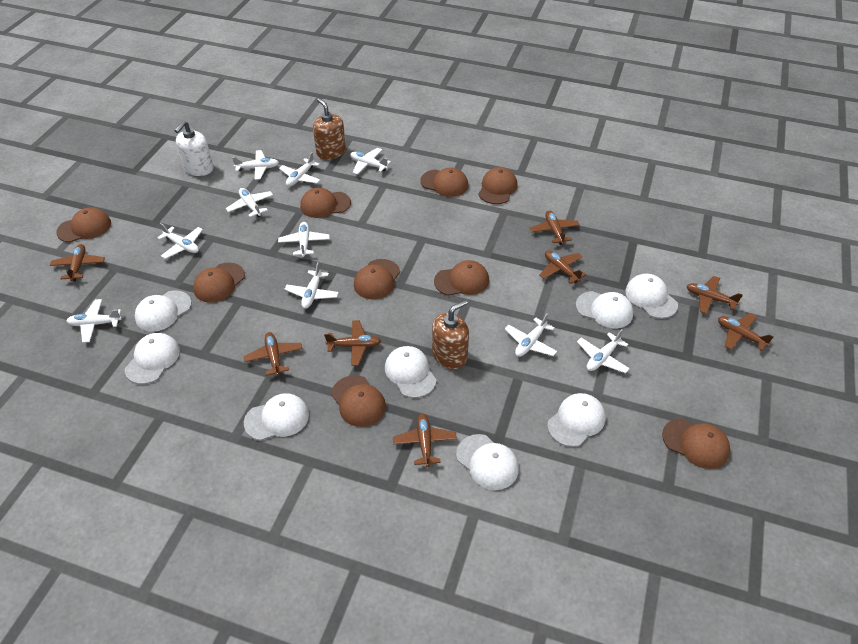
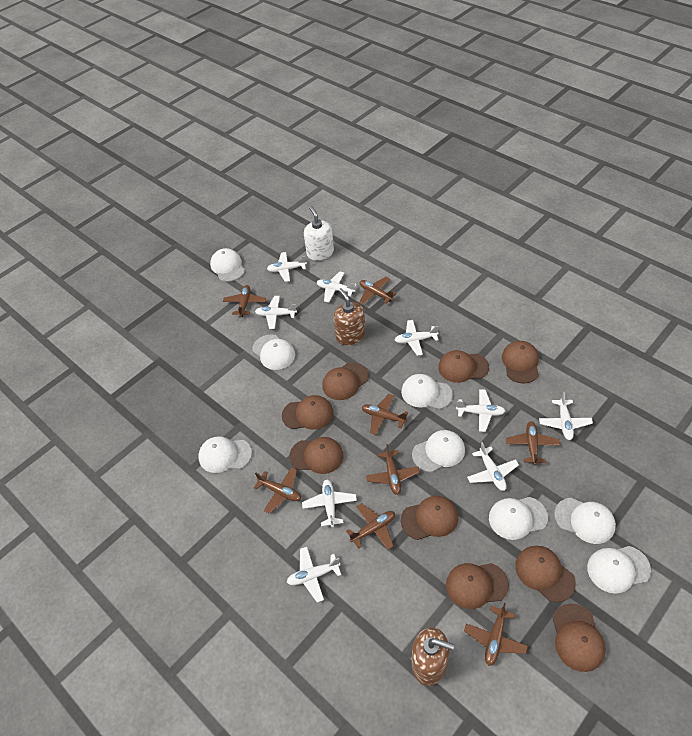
white plane: 10 -> 9

